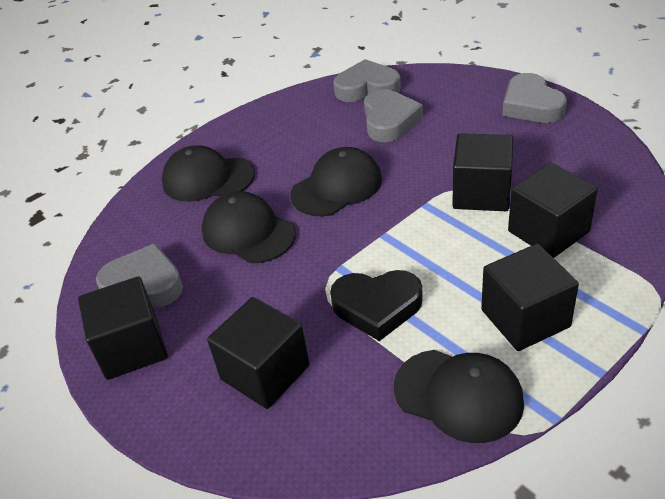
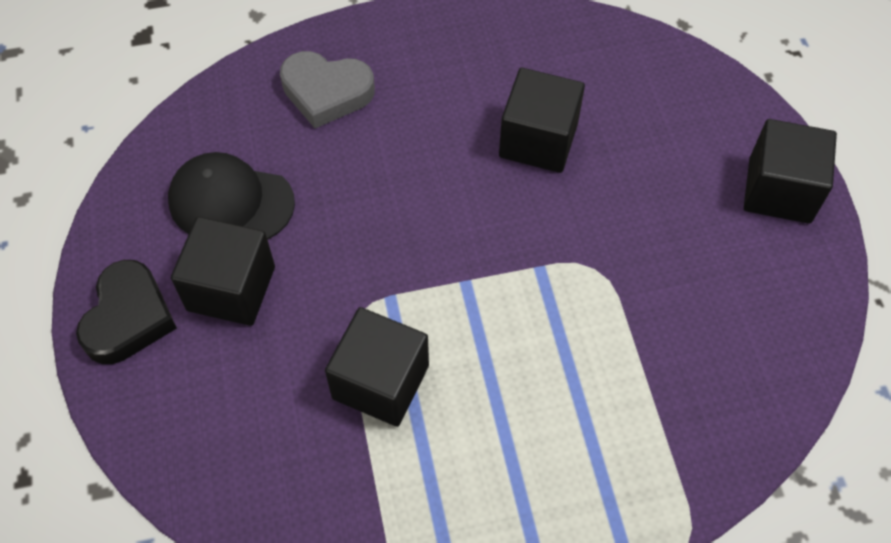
black cap: 4 -> 1
black cube: 5 -> 4
grey heart: 4 -> 1

